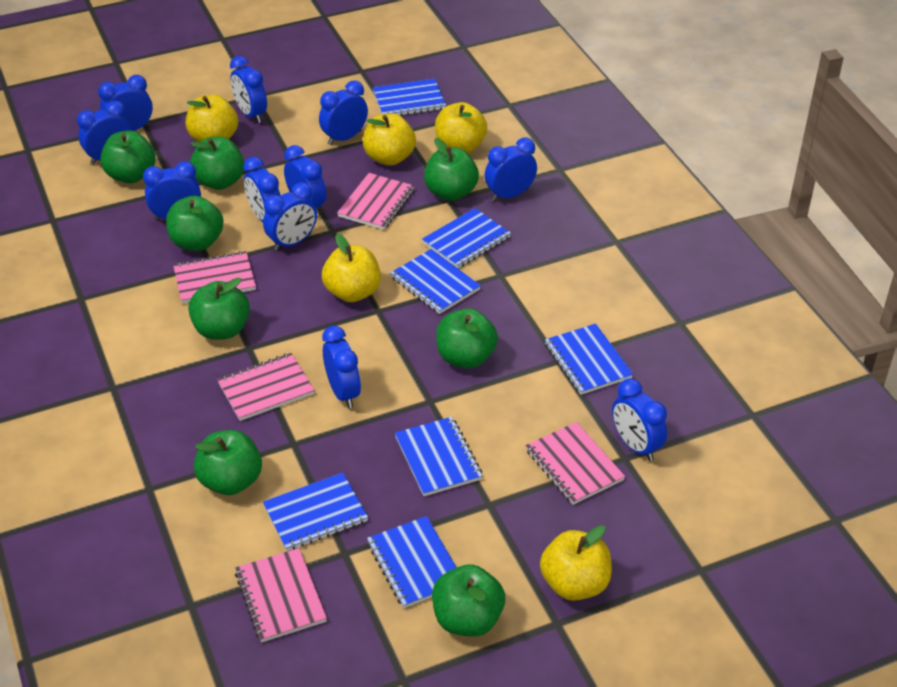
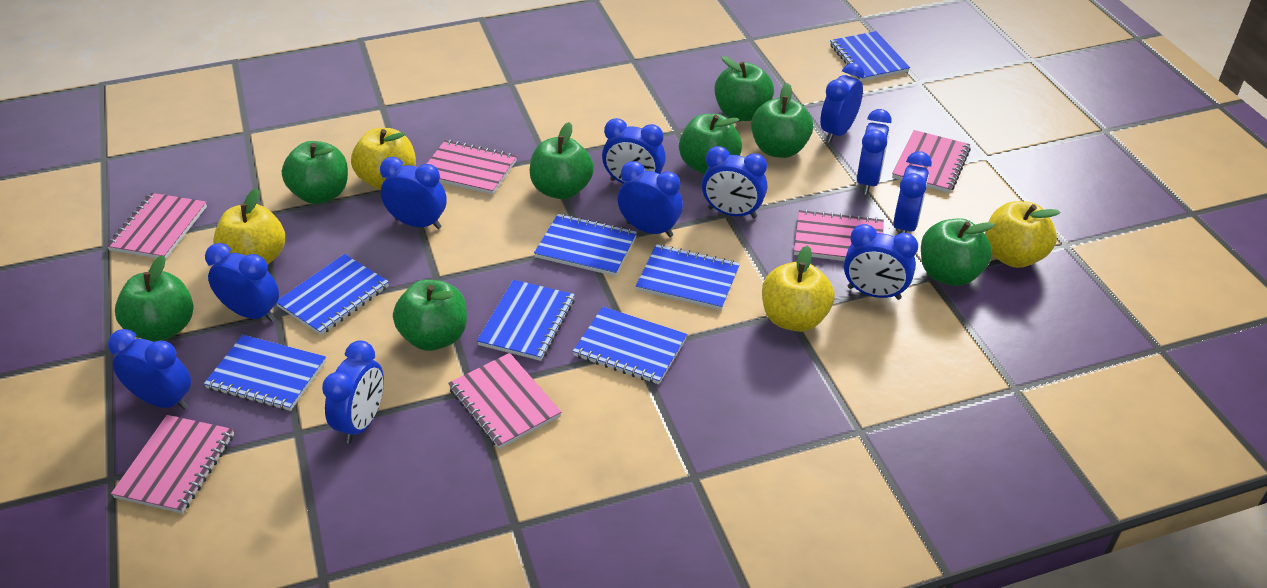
pink notebook: 5 -> 6
yellow apple: 5 -> 4

